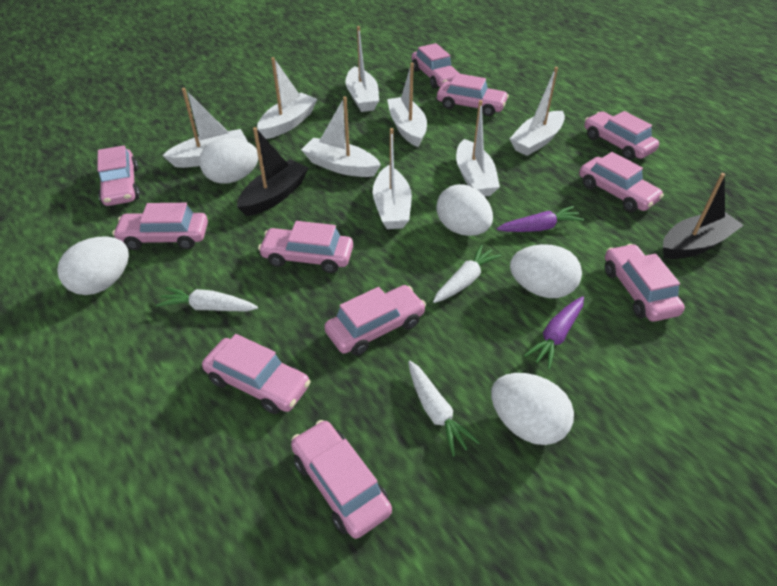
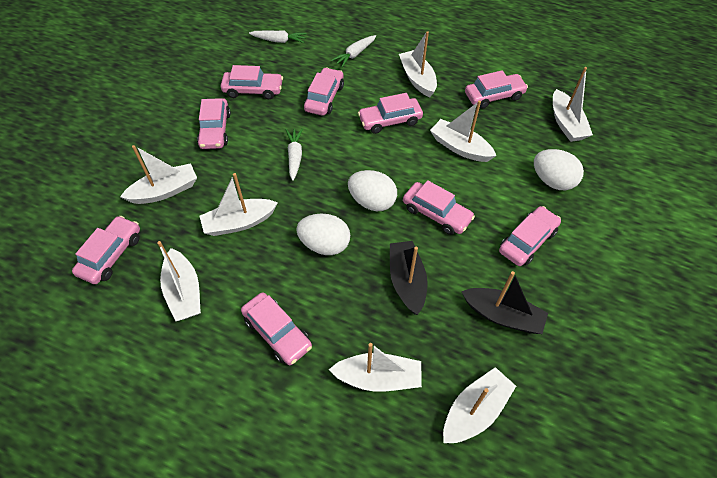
pink car: 11 -> 9
purple carrot: 2 -> 0
white egg: 5 -> 3

